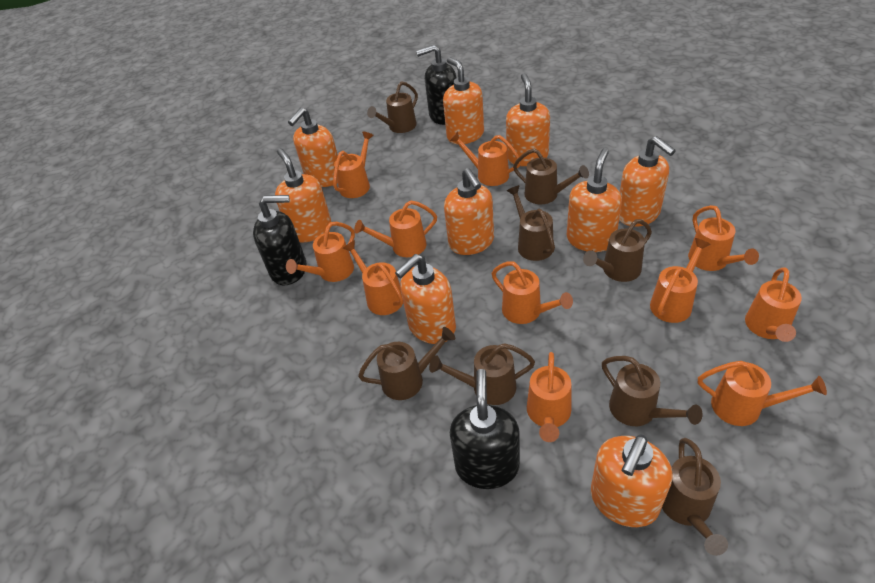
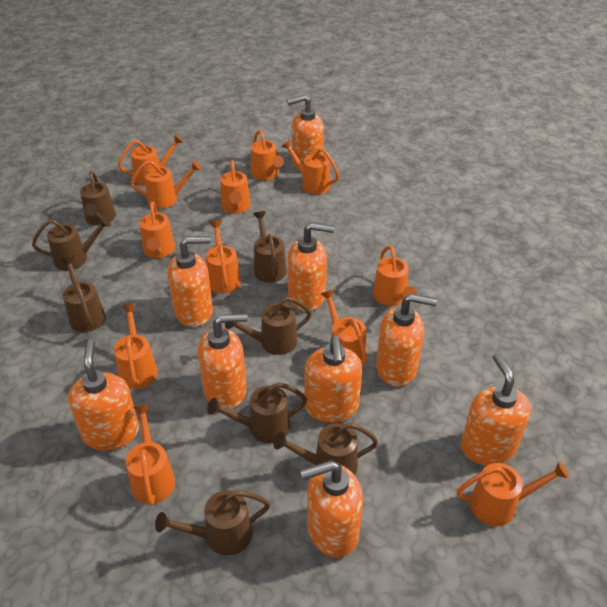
black soap dispenser: 3 -> 0
orange watering can: 11 -> 12

